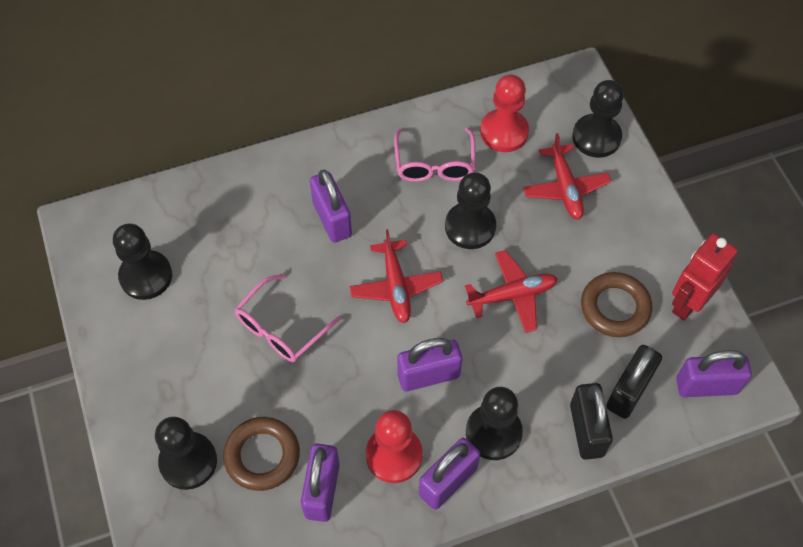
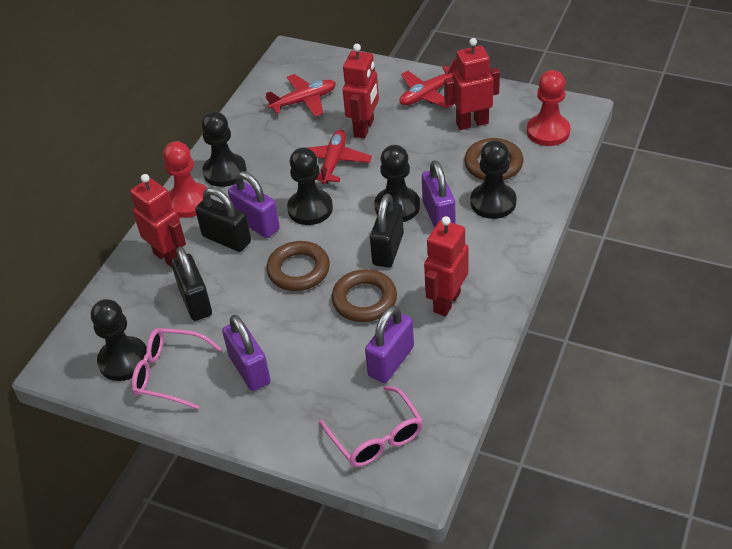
black padlock: 2 -> 3
brown ring: 2 -> 3
purple padlock: 5 -> 4
red robot: 1 -> 4

